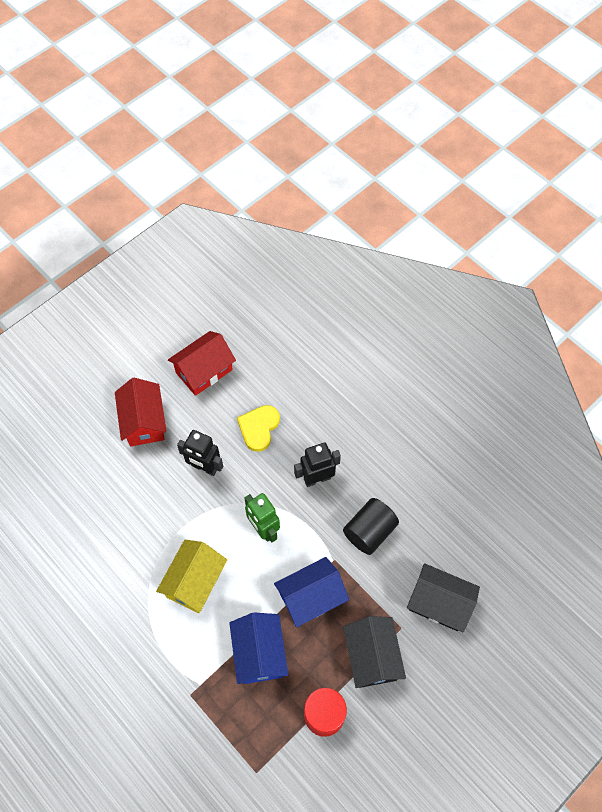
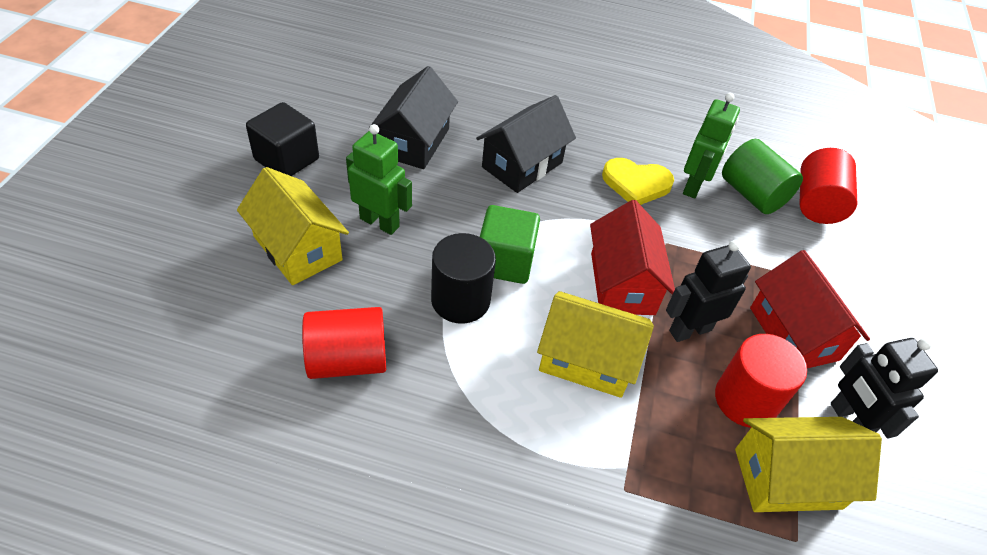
black cube: 0 -> 1
blue house: 2 -> 0
green cube: 0 -> 1
green cylinder: 0 -> 1
green robot: 1 -> 2
red cylinder: 1 -> 3
yellow house: 1 -> 3

